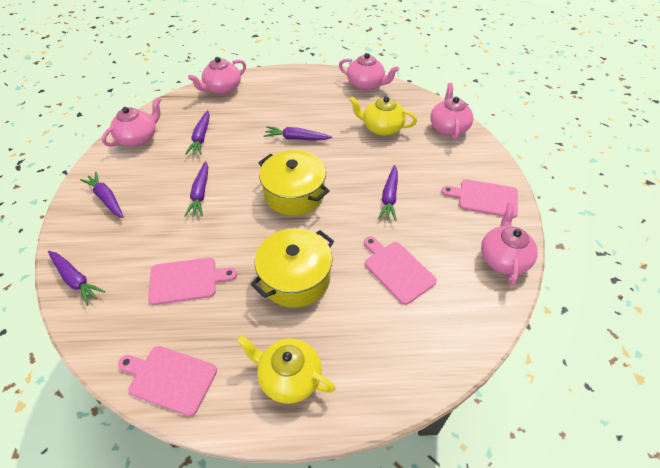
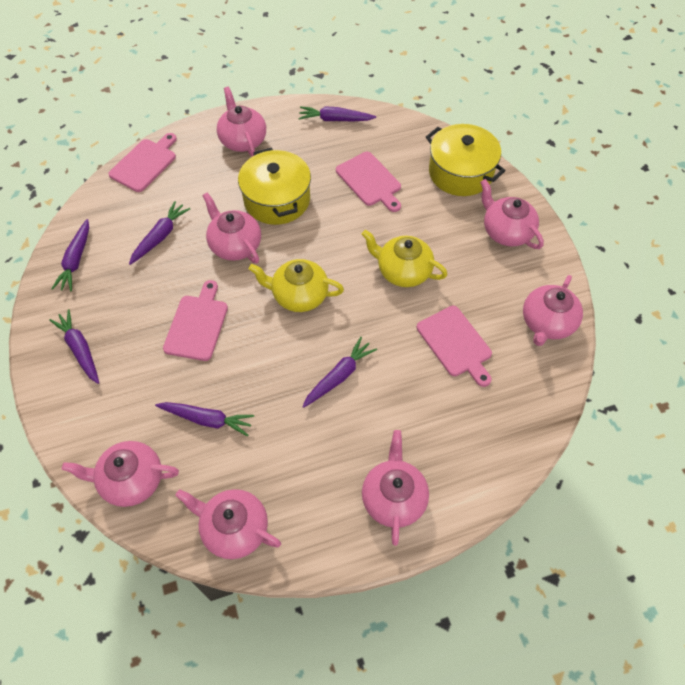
pink teapot: 5 -> 7

